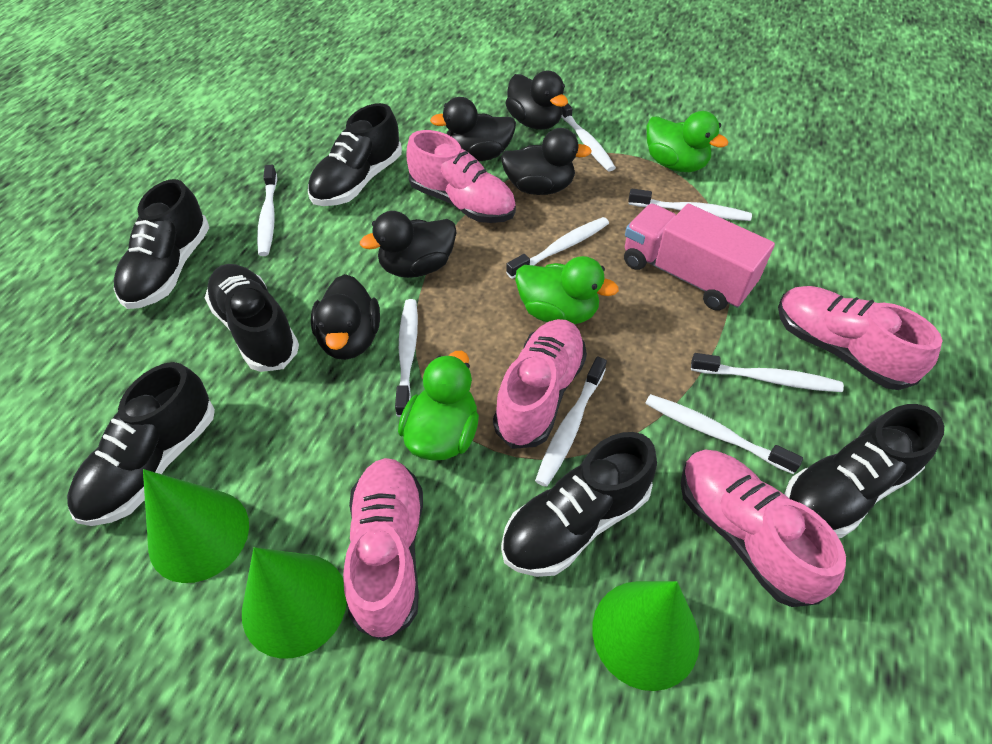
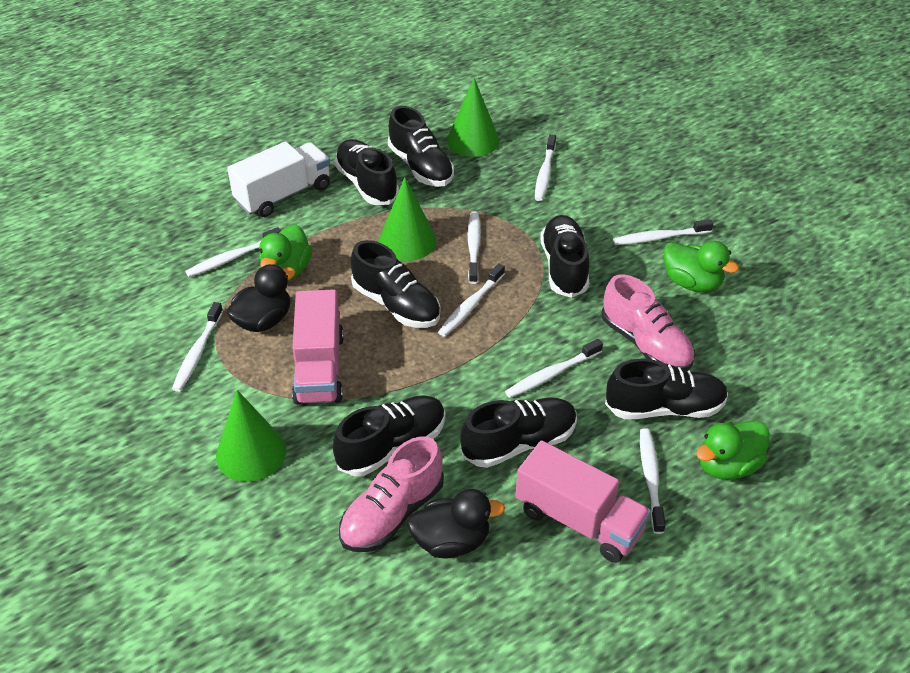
black duck: 5 -> 2
black shoe: 6 -> 7
pink shoe: 5 -> 2
pink truck: 1 -> 2
white truck: 0 -> 1

